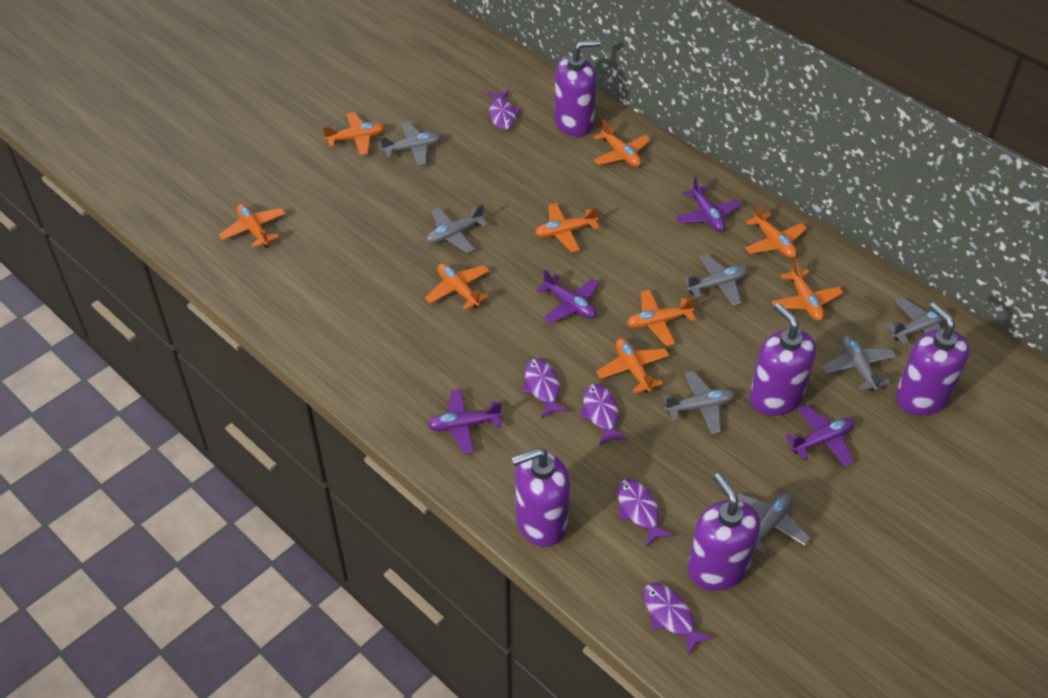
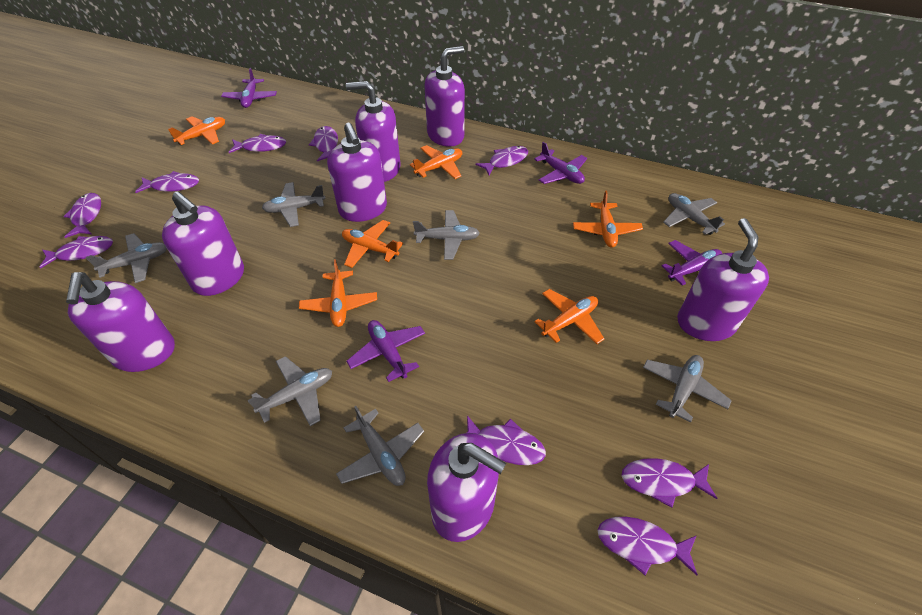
orange plane: 9 -> 6
purple fish: 5 -> 9
purple soap dispenser: 5 -> 7

